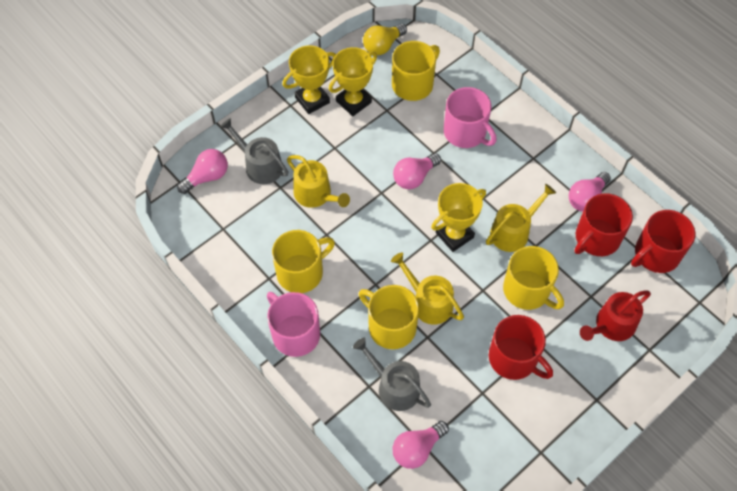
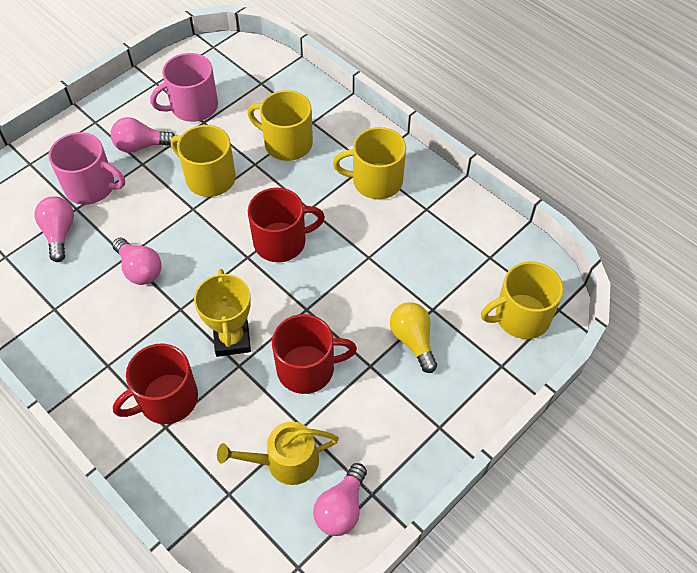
grey watering can: 2 -> 0
red watering can: 1 -> 0
yellow trophy: 3 -> 1
yellow watering can: 3 -> 1

